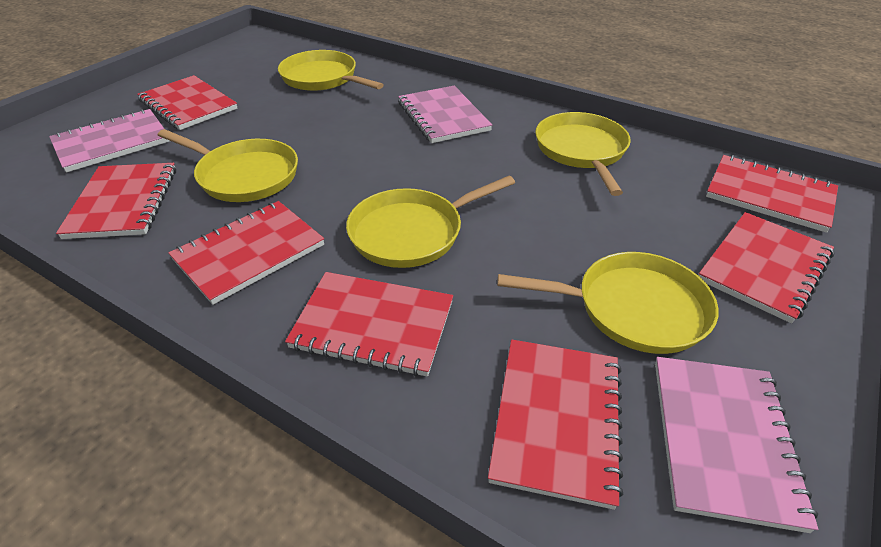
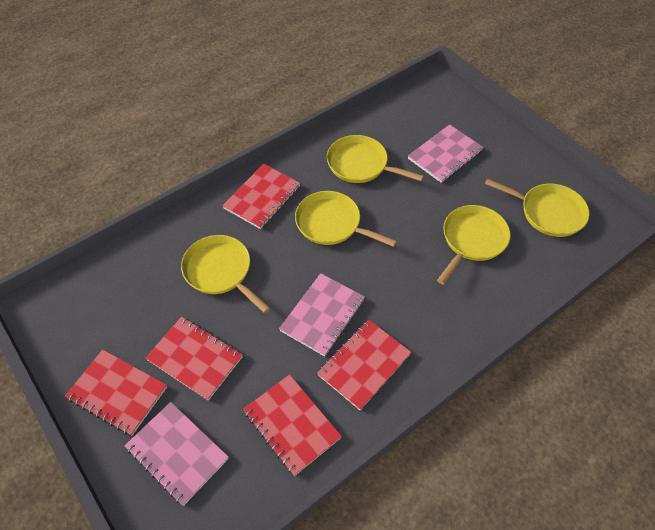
red notebook: 7 -> 5

